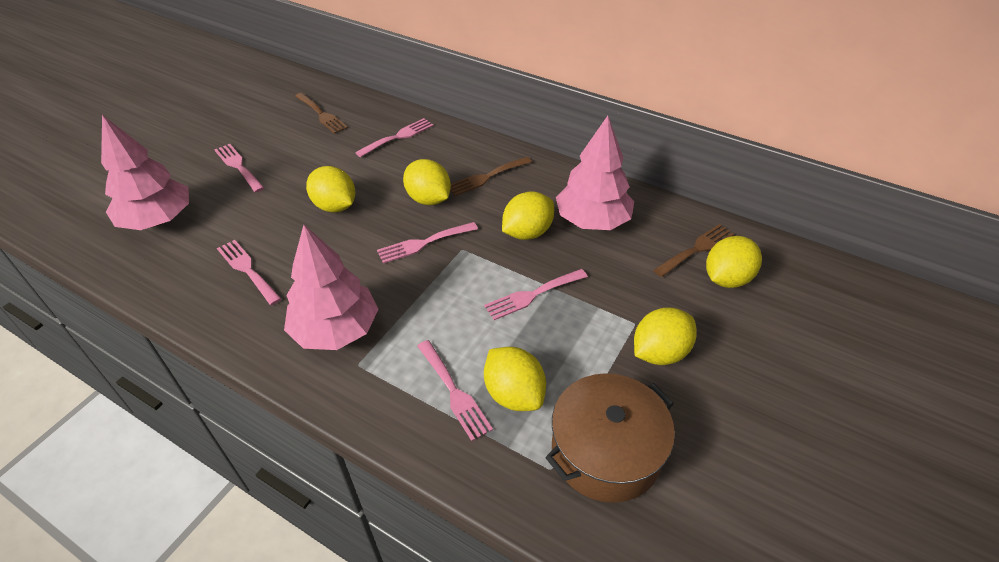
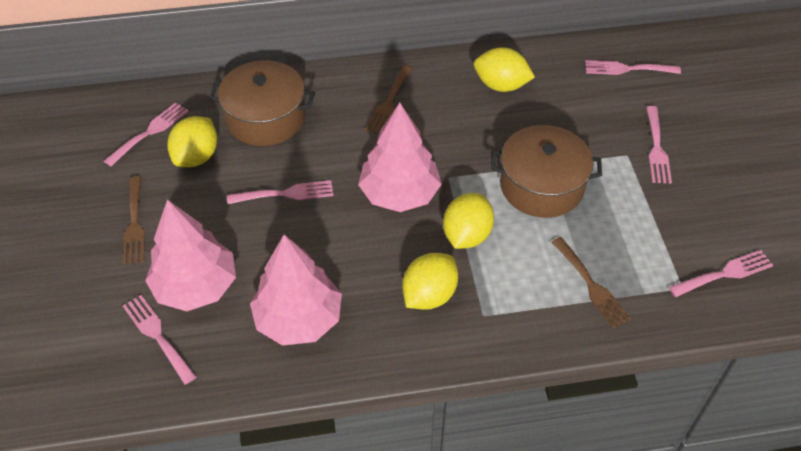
brown pot: 1 -> 2
yellow lemon: 6 -> 4

